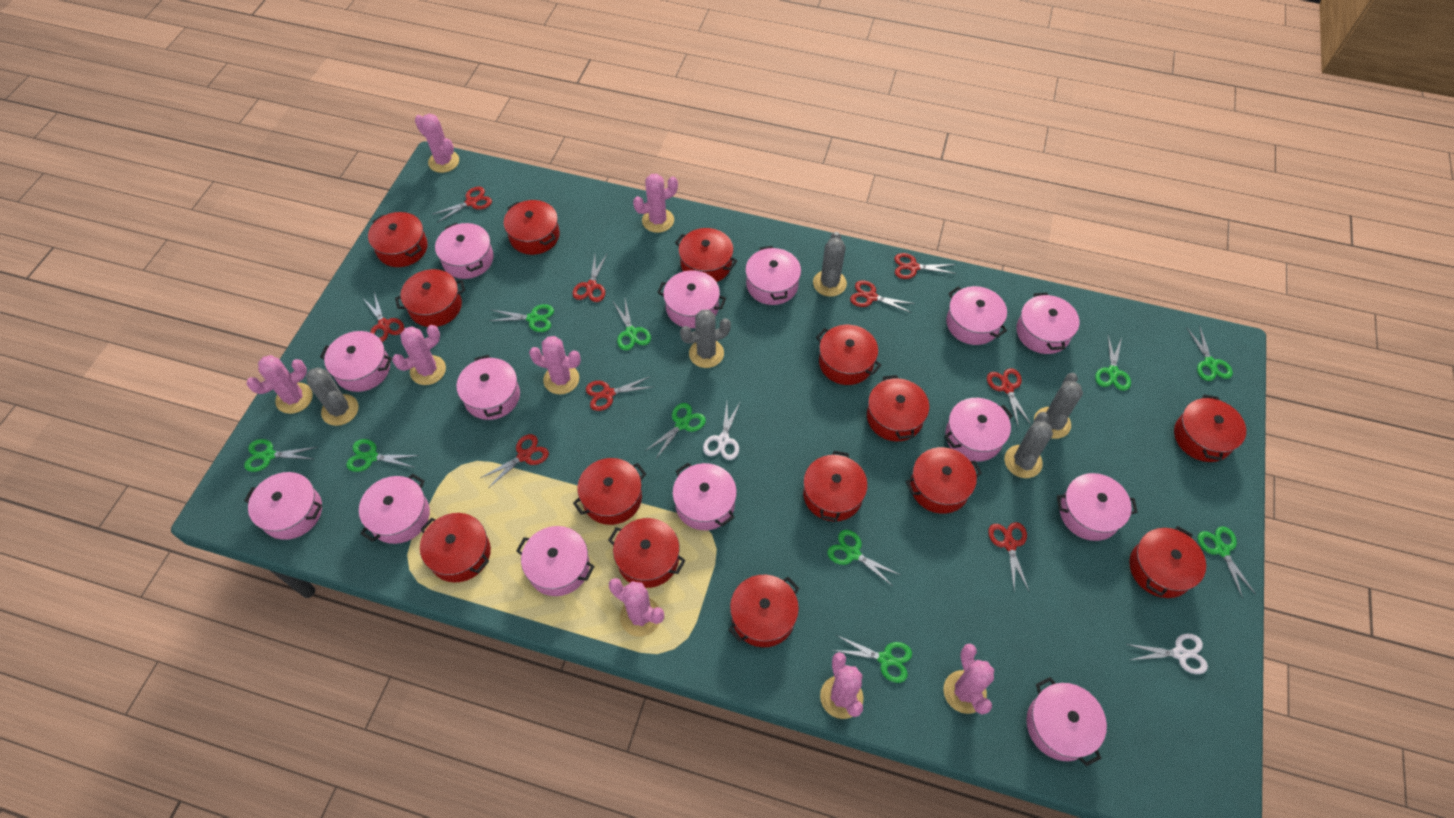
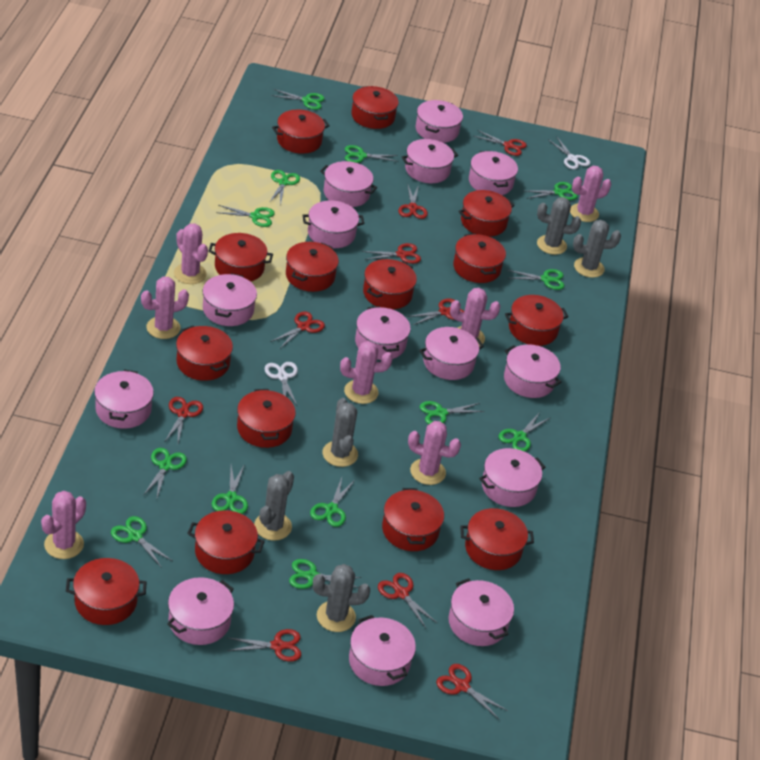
green scissors: 10 -> 13
pink cactus: 8 -> 7

